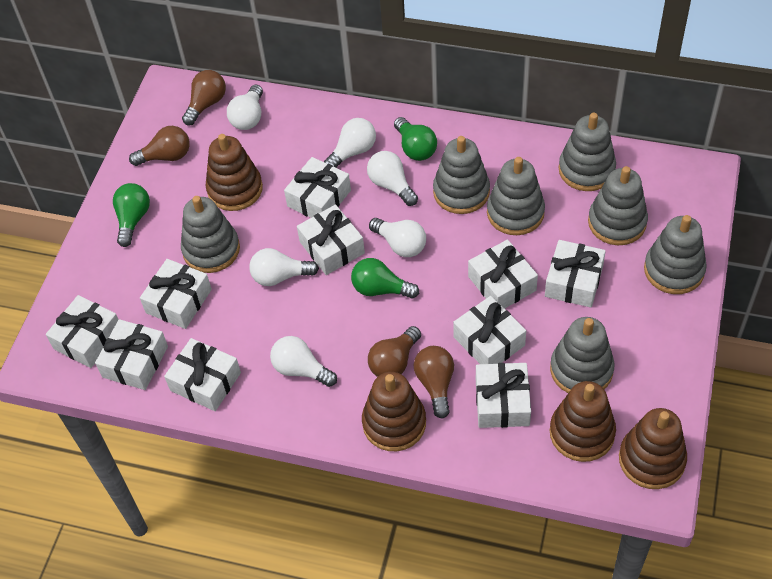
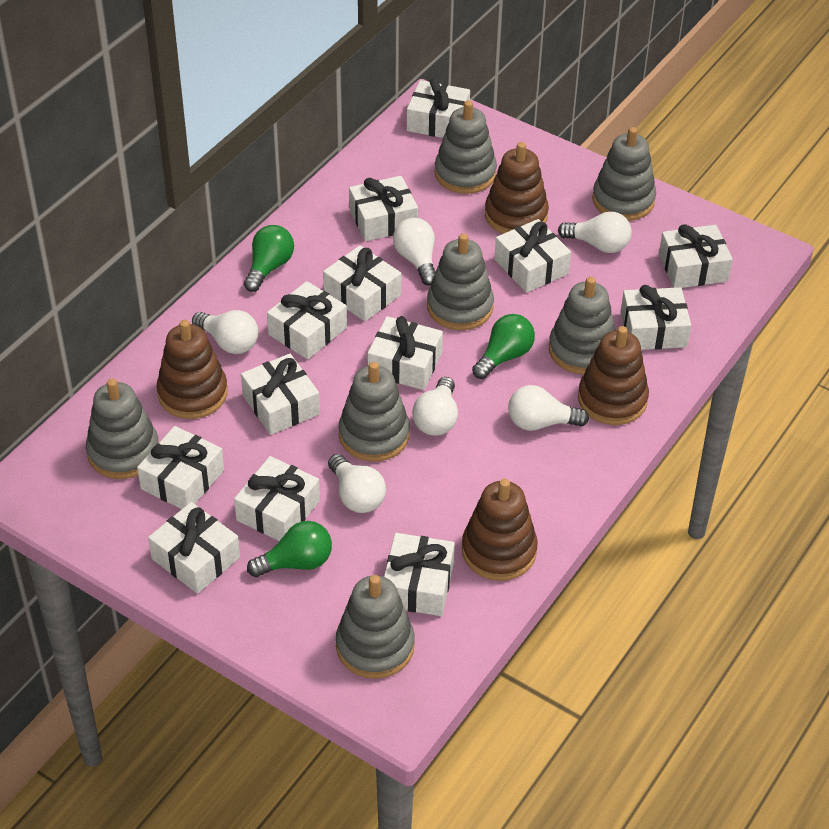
brown light bulb: 4 -> 0
white gift: 10 -> 13

